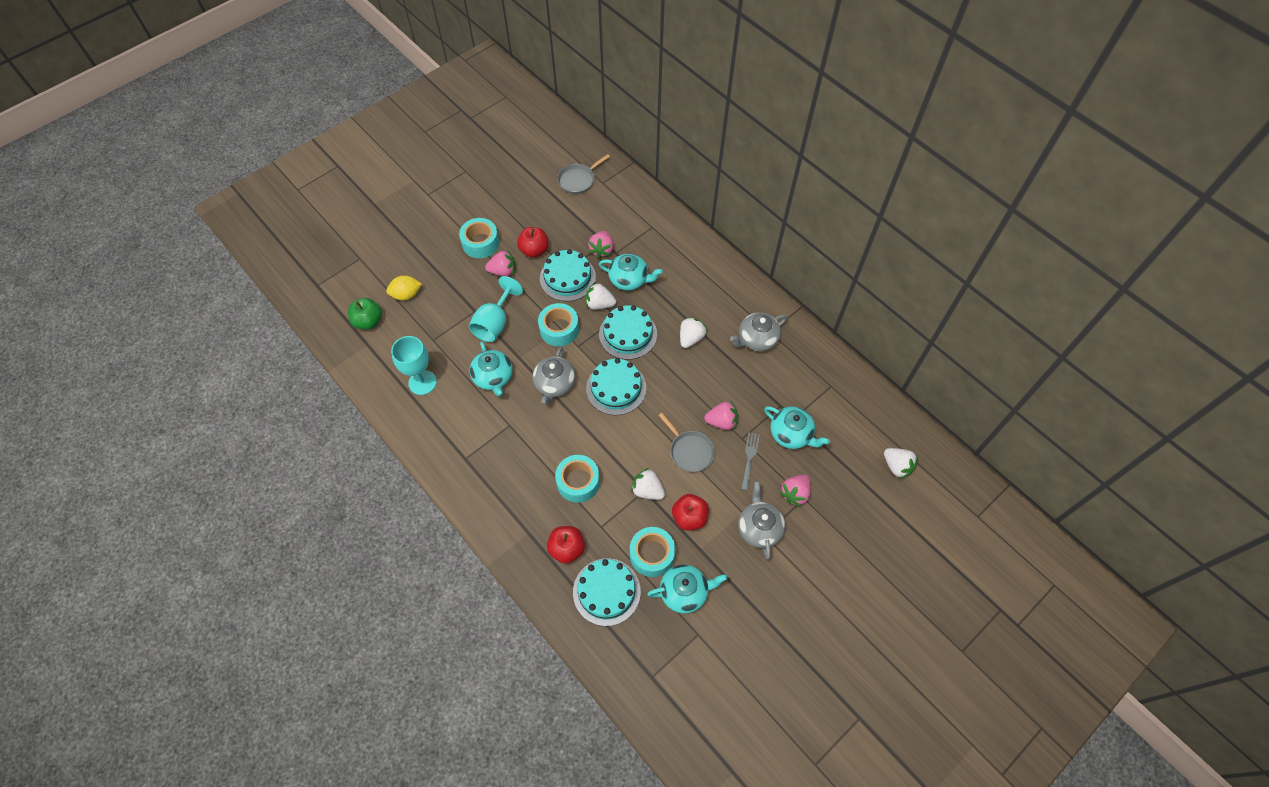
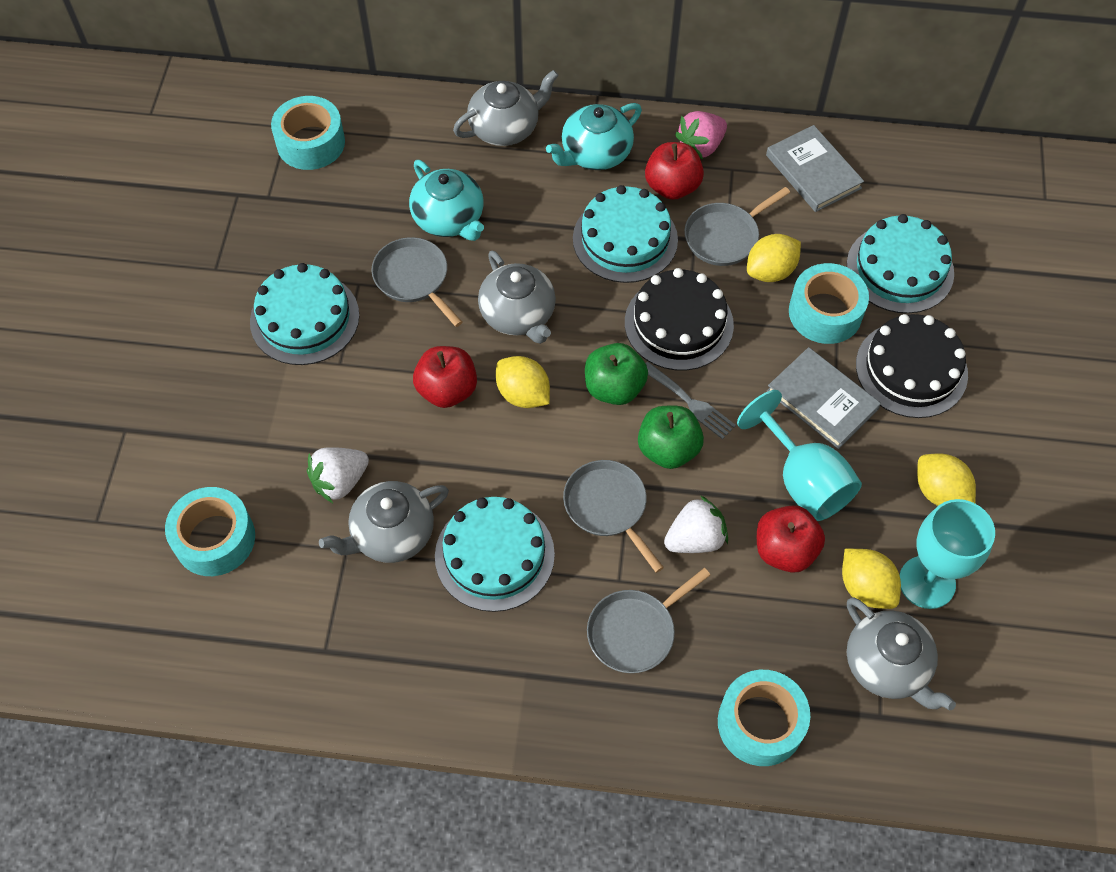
black cake: 0 -> 2
green apple: 1 -> 2
grey book: 0 -> 2
grey pan: 2 -> 4
grey teapot: 3 -> 4
pink strawberry: 4 -> 1
turquoise teapot: 4 -> 2
white strawberry: 4 -> 2
yellow lemon: 1 -> 4

